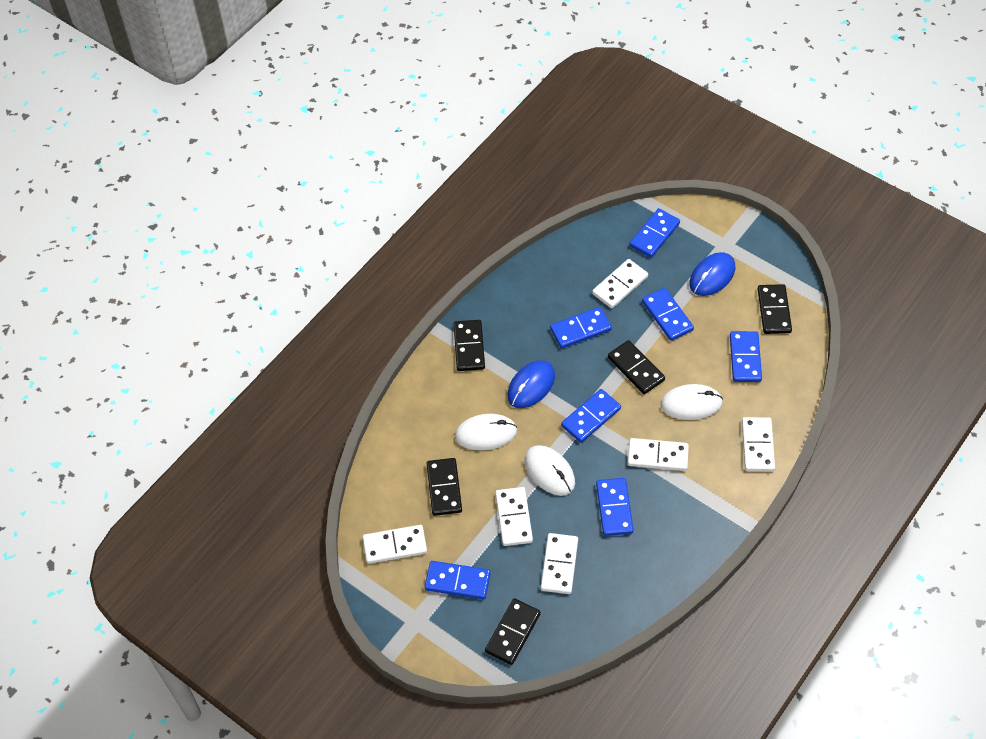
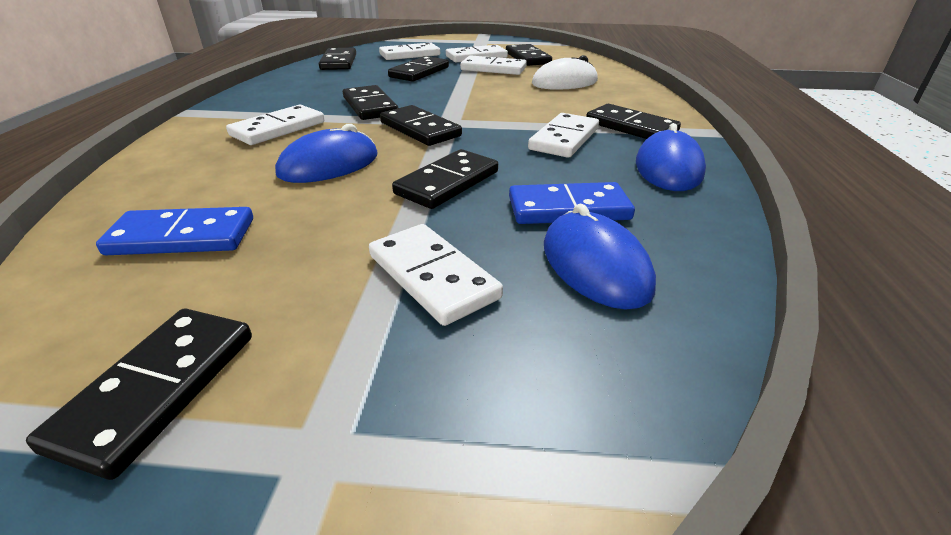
black domino: 5 -> 8
blue domino: 7 -> 2
blue mouse: 2 -> 3
white mouse: 3 -> 1

